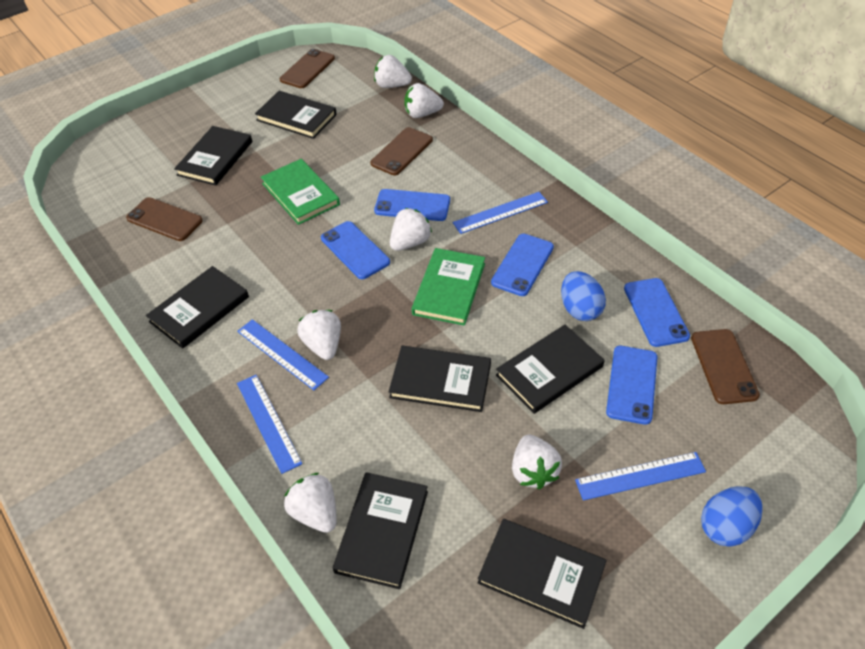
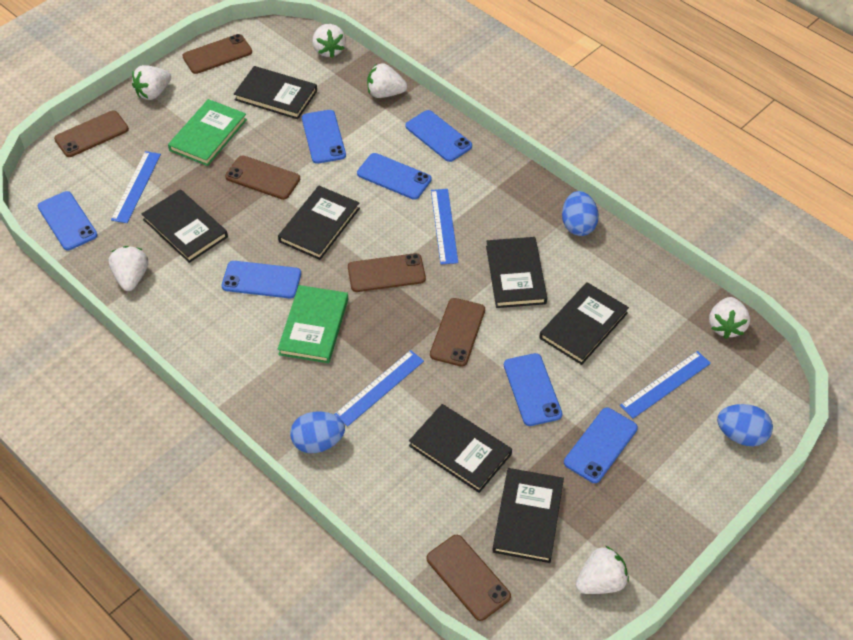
blue egg: 2 -> 3
blue phone: 5 -> 7
brown phone: 4 -> 6

